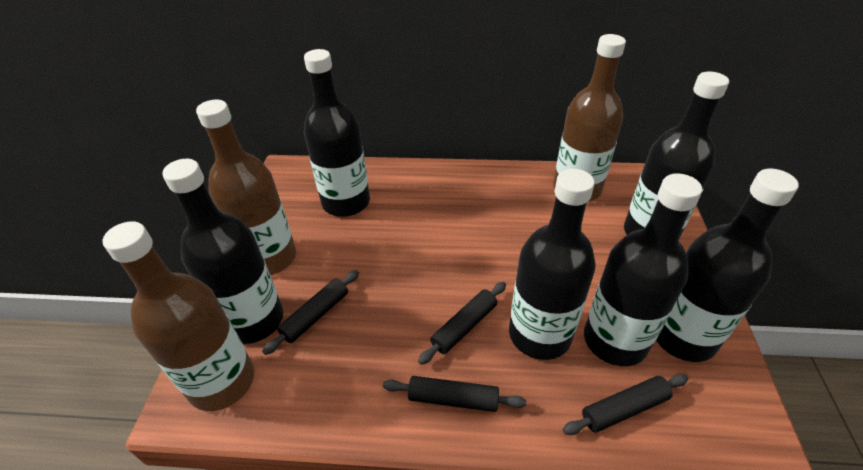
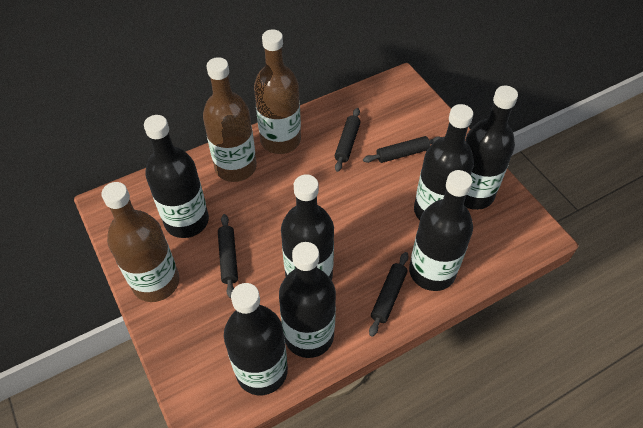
black bottle: 6 -> 7

